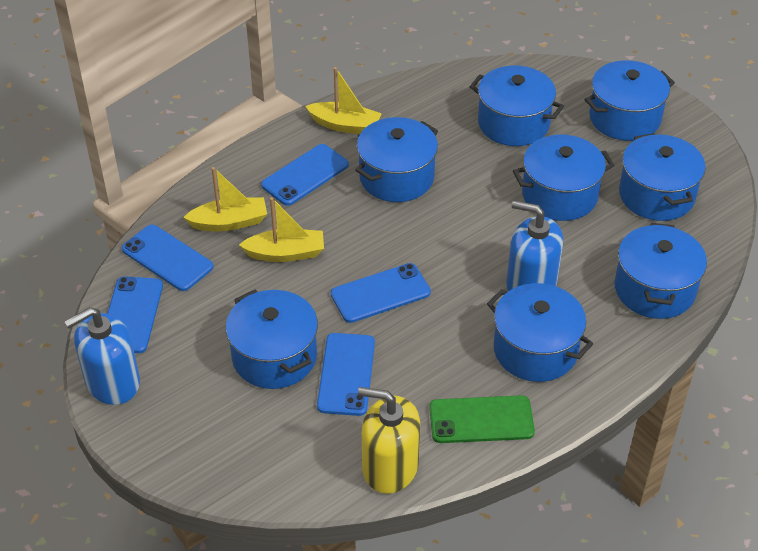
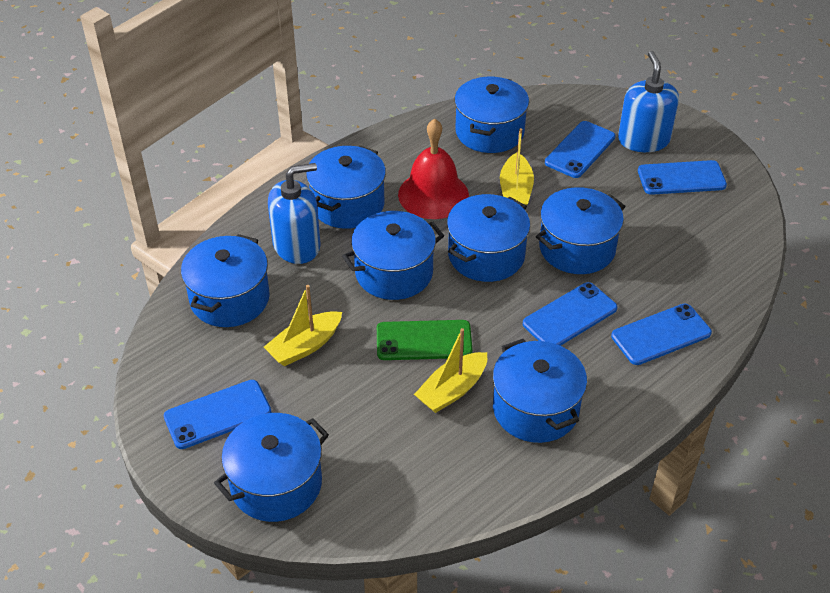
red bell: 0 -> 1
yellow soap dispenser: 1 -> 0

